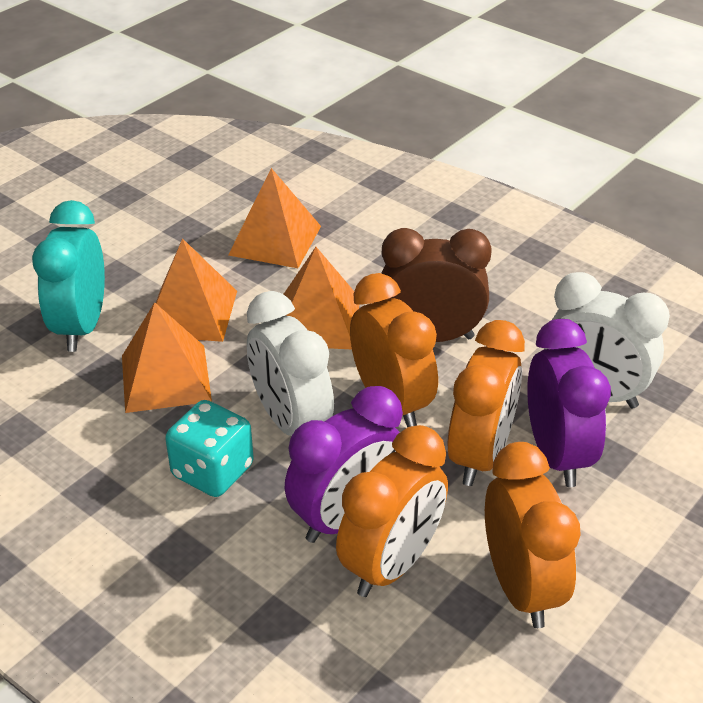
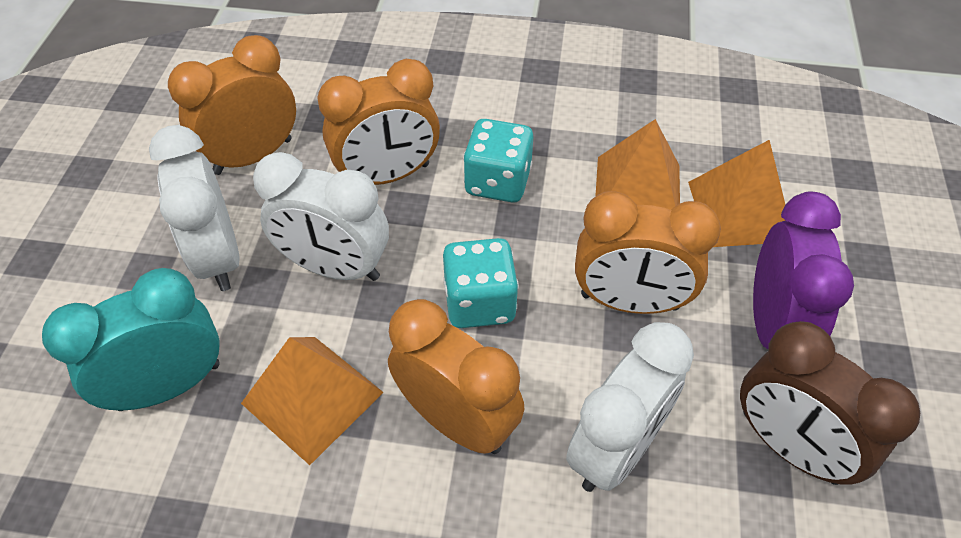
orange pyramid: 4 -> 3
purple clock: 2 -> 1
turquoise dice: 1 -> 2
white clock: 2 -> 3

